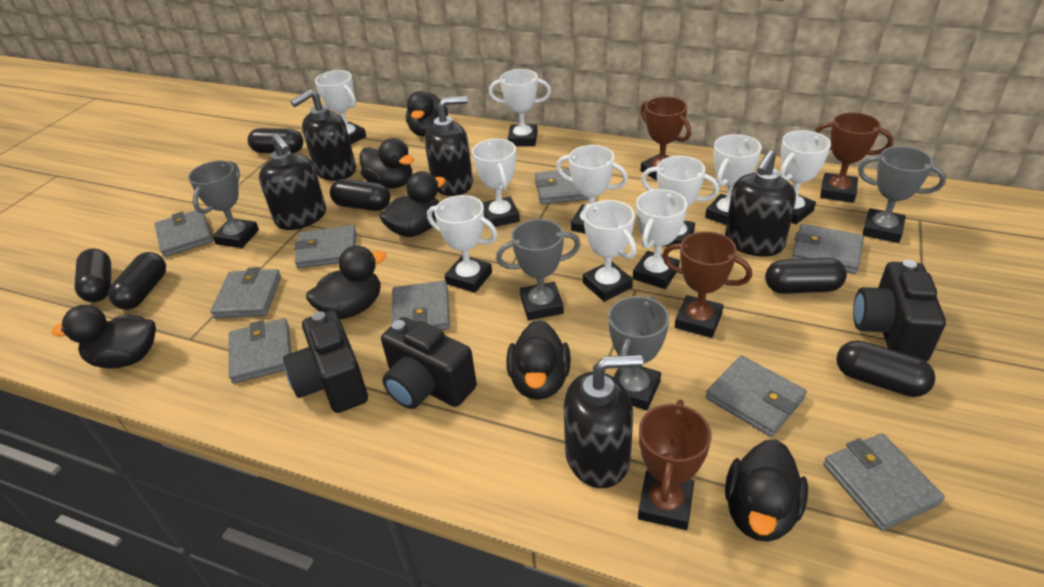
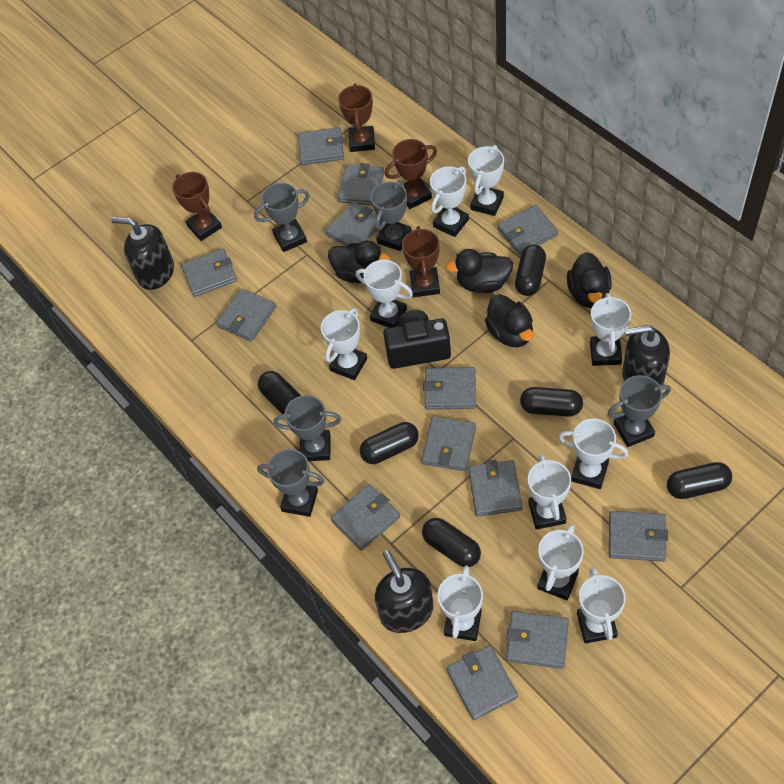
black camera: 3 -> 1
black duck: 7 -> 4
black soap dispenser: 5 -> 3
grey trophy: 4 -> 5
grey wallet: 9 -> 13

